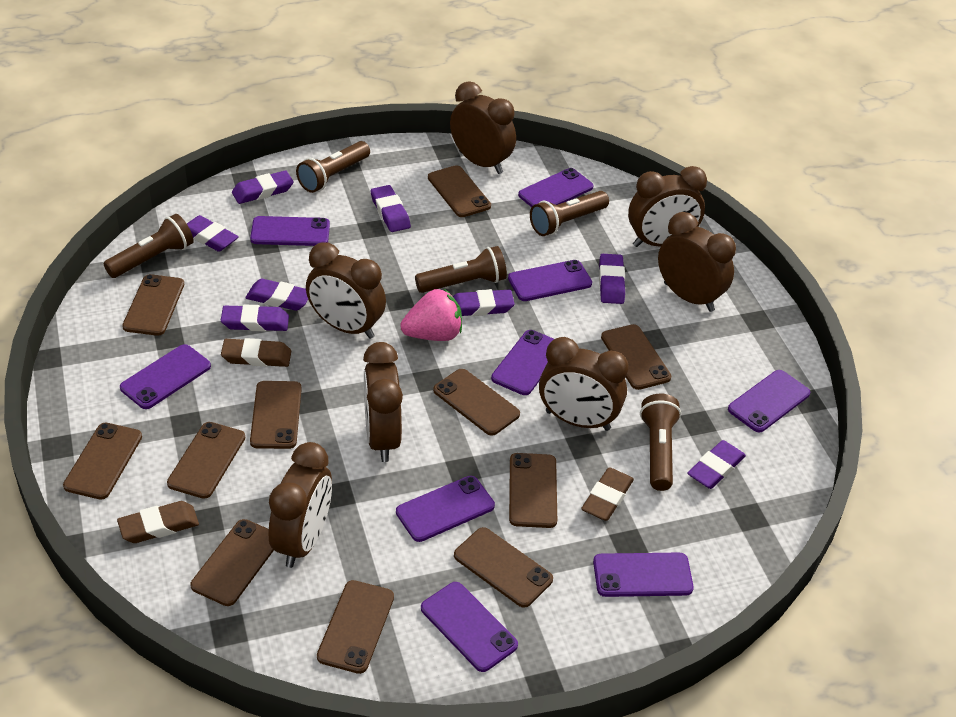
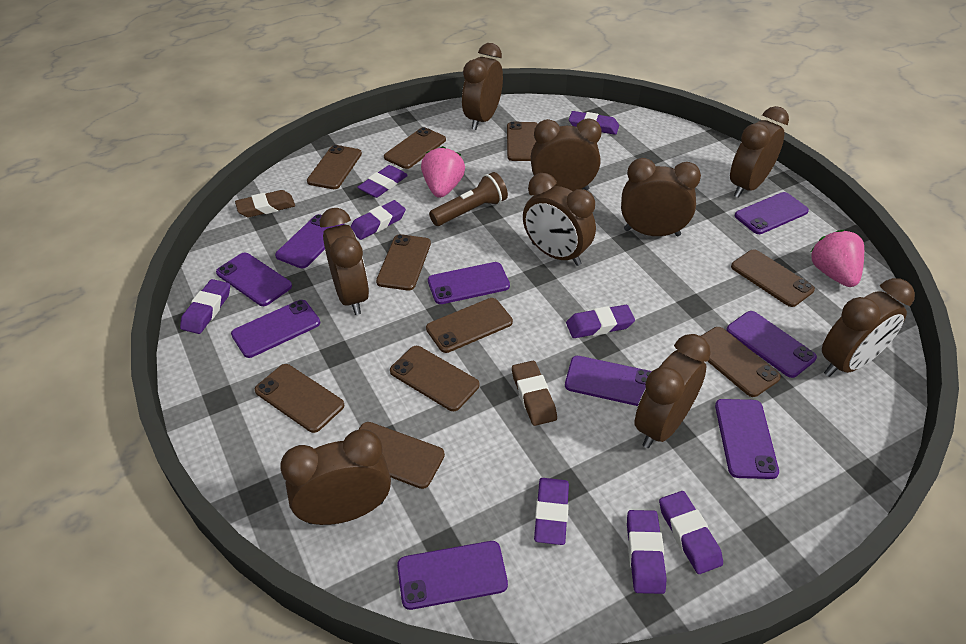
brown clock: 7 -> 9
brown eraser: 3 -> 2
brown flashlight: 5 -> 1
brown phone: 11 -> 10
pink strawberry: 1 -> 2

